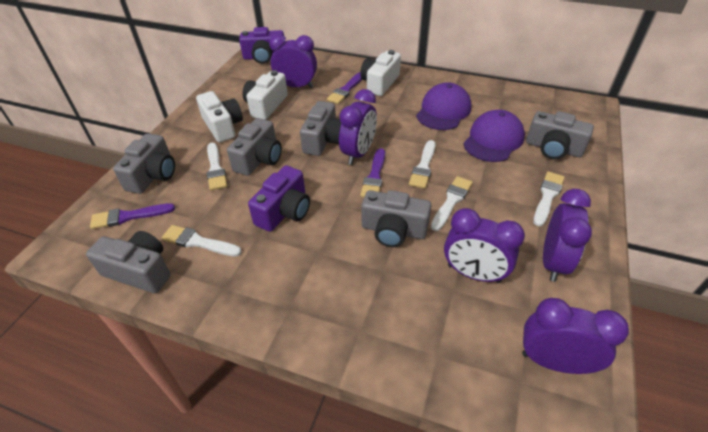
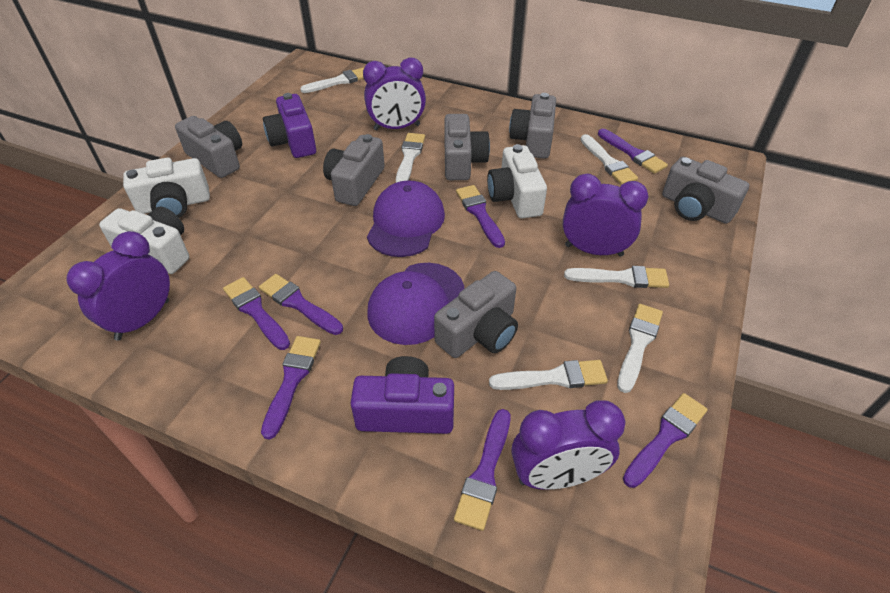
purple brush: 3 -> 7
purple clock: 5 -> 4
white brush: 5 -> 6

